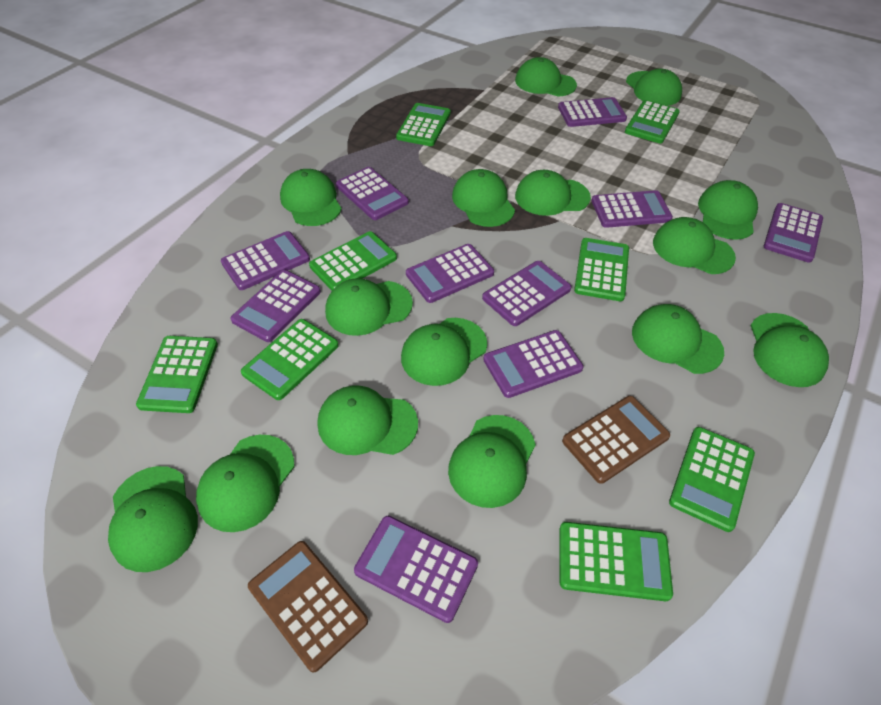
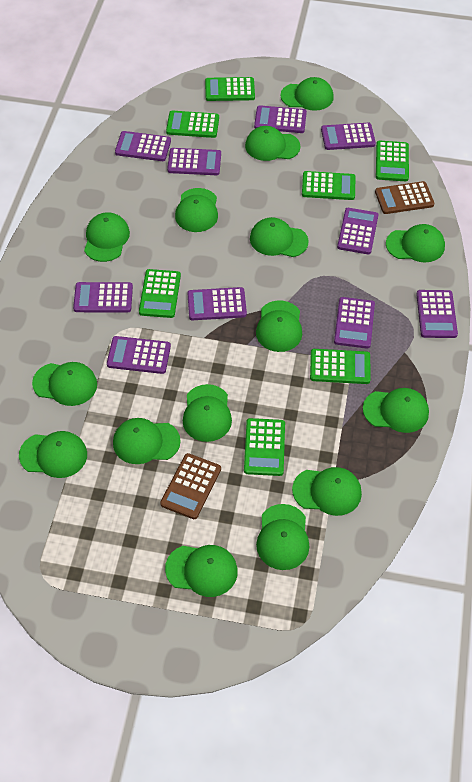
green calculator: 8 -> 7

